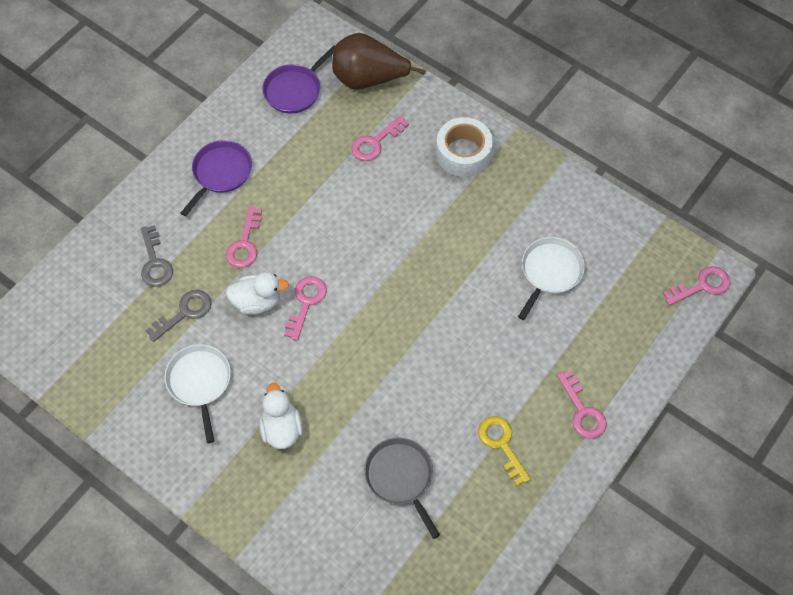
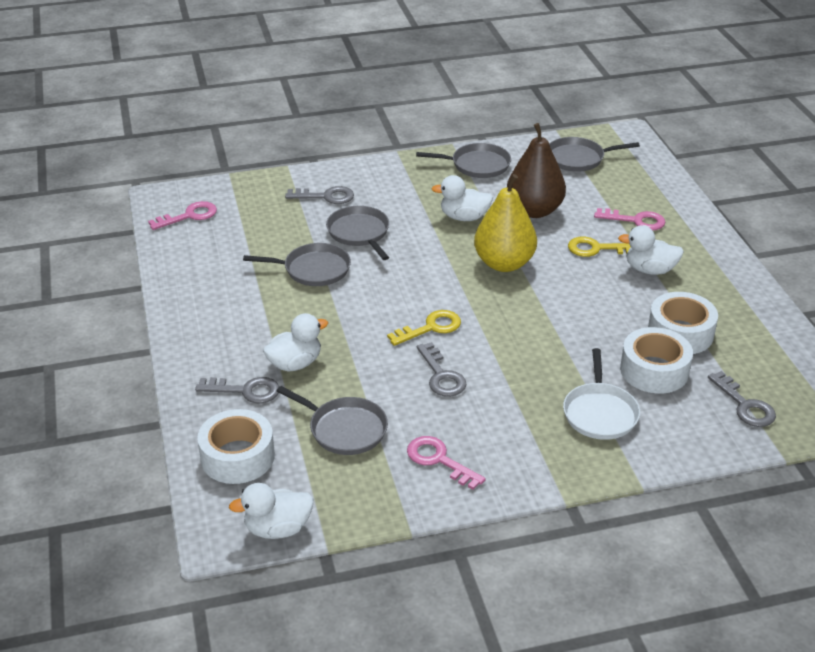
grey key: 2 -> 4
grey pan: 1 -> 5
pink key: 5 -> 3
purple pan: 2 -> 0
white duck: 2 -> 4
white pan: 2 -> 1
white tape: 1 -> 3
yellow key: 1 -> 2
yellow pear: 0 -> 1

